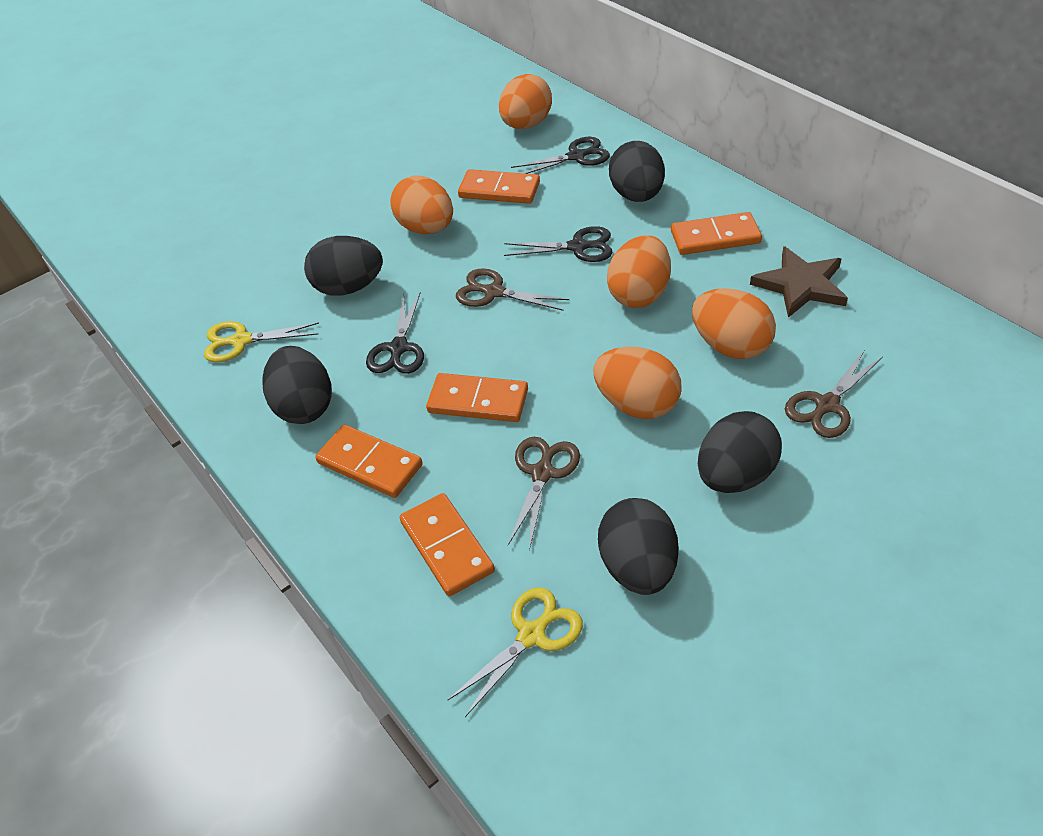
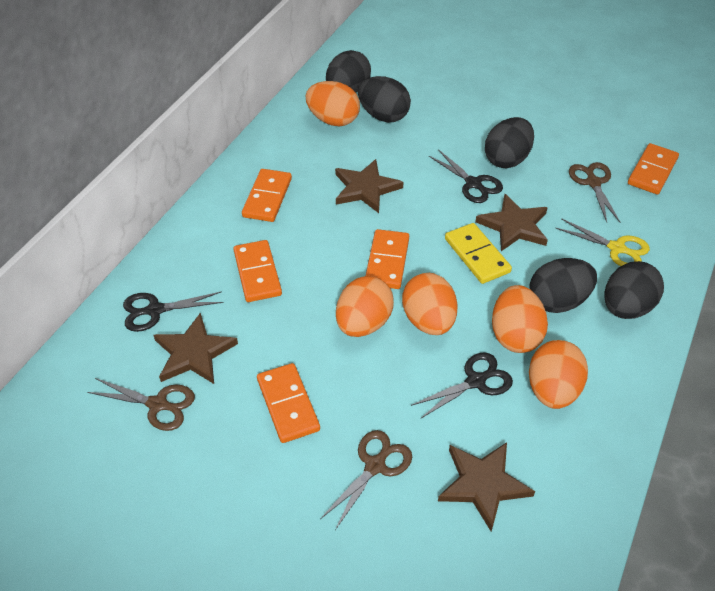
brown star: 1 -> 4
yellow domino: 0 -> 1
yellow scissors: 2 -> 1

